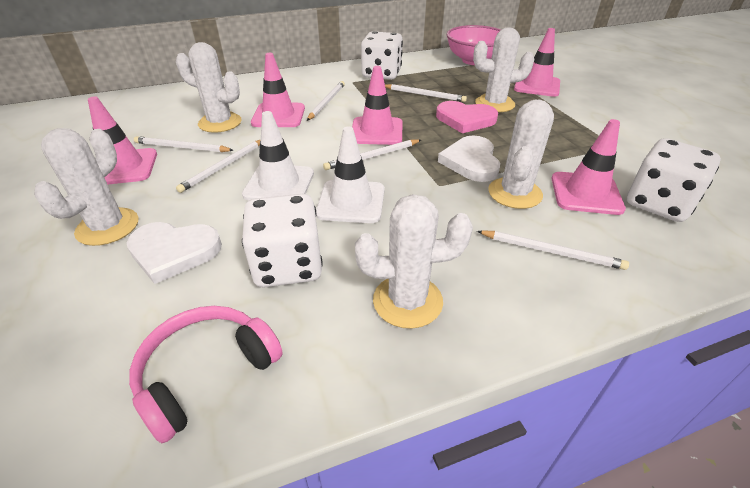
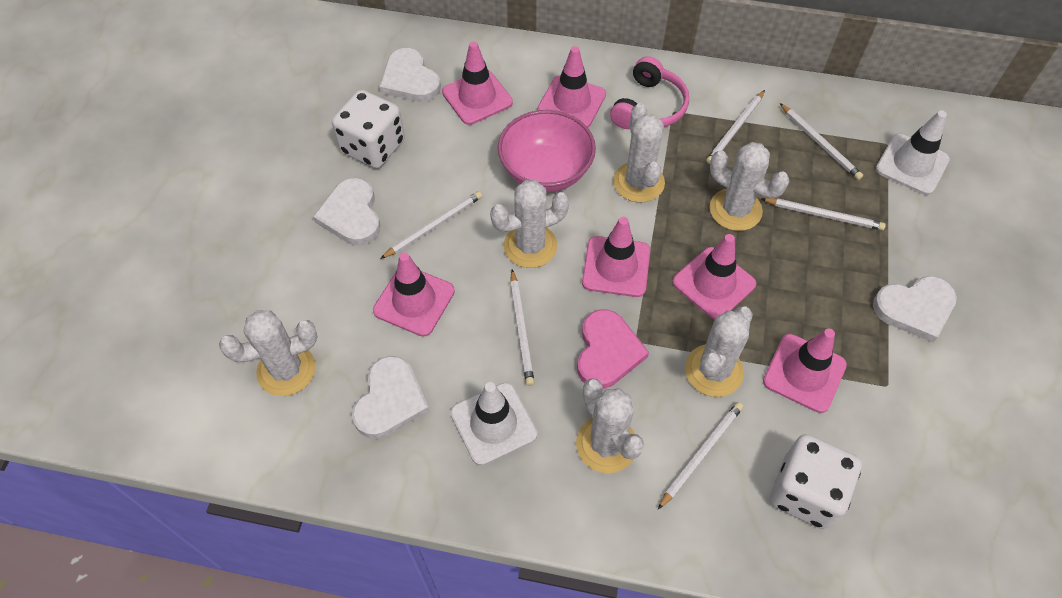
pink traffic cone: 5 -> 6
white cactus: 5 -> 6
white dice: 3 -> 2
white heart: 2 -> 4

